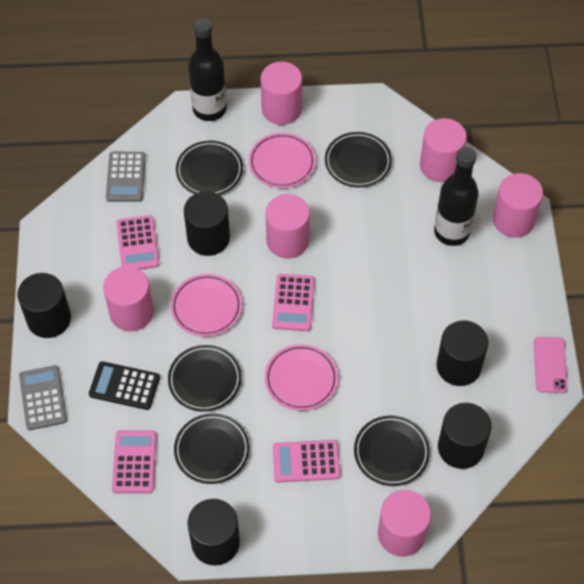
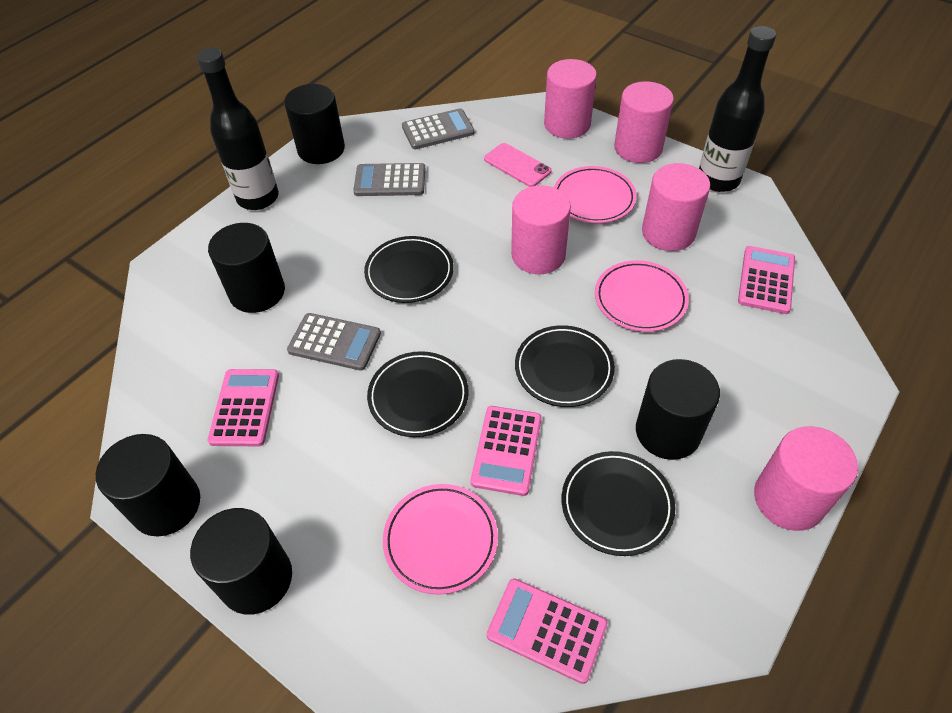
black calculator: 1 -> 0
black plate: 5 -> 4
grey calculator: 2 -> 3
pink cylinder: 6 -> 5

